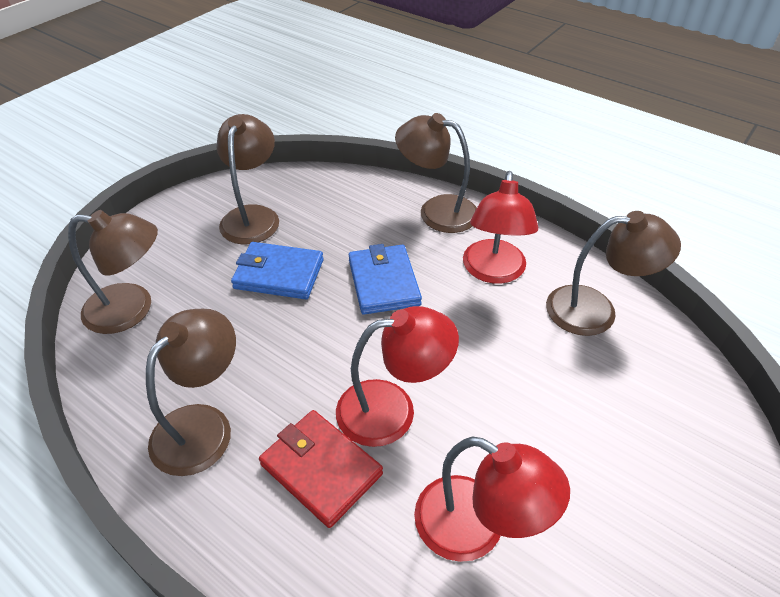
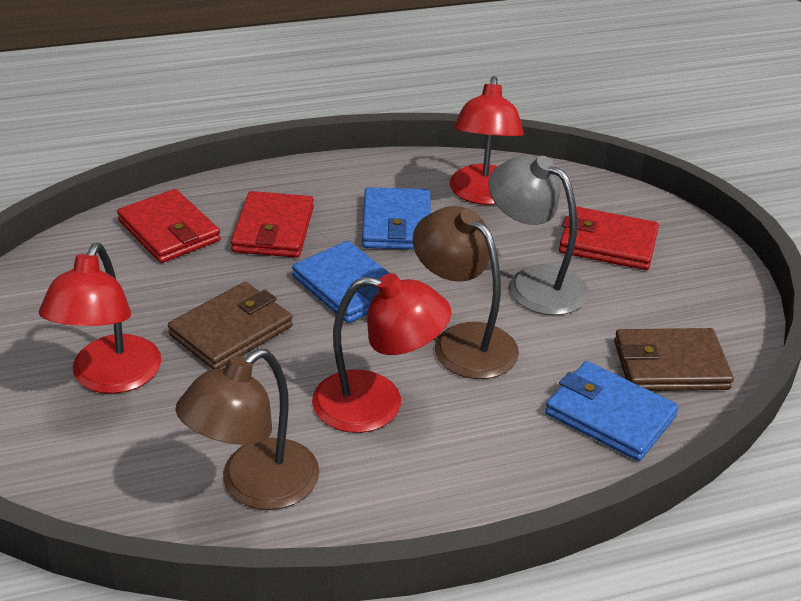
blue wallet: 2 -> 3
brown lamp: 5 -> 2
brown wallet: 0 -> 2
grey lamp: 0 -> 1
red wallet: 1 -> 3

